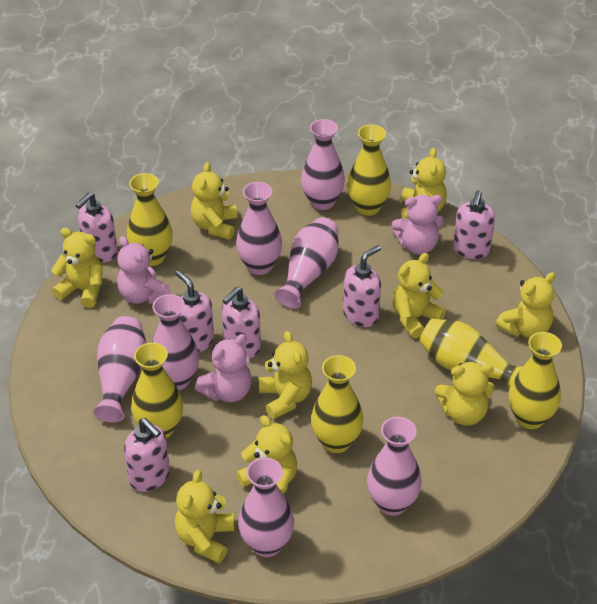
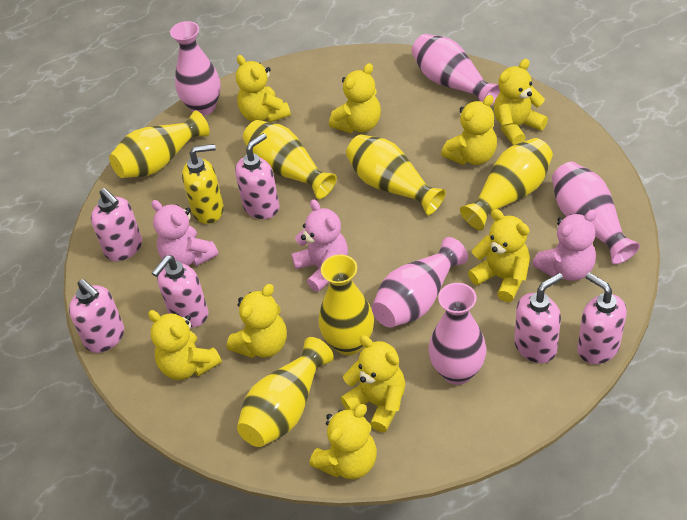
pink vase: 7 -> 5
yellow soap dispenser: 0 -> 1

